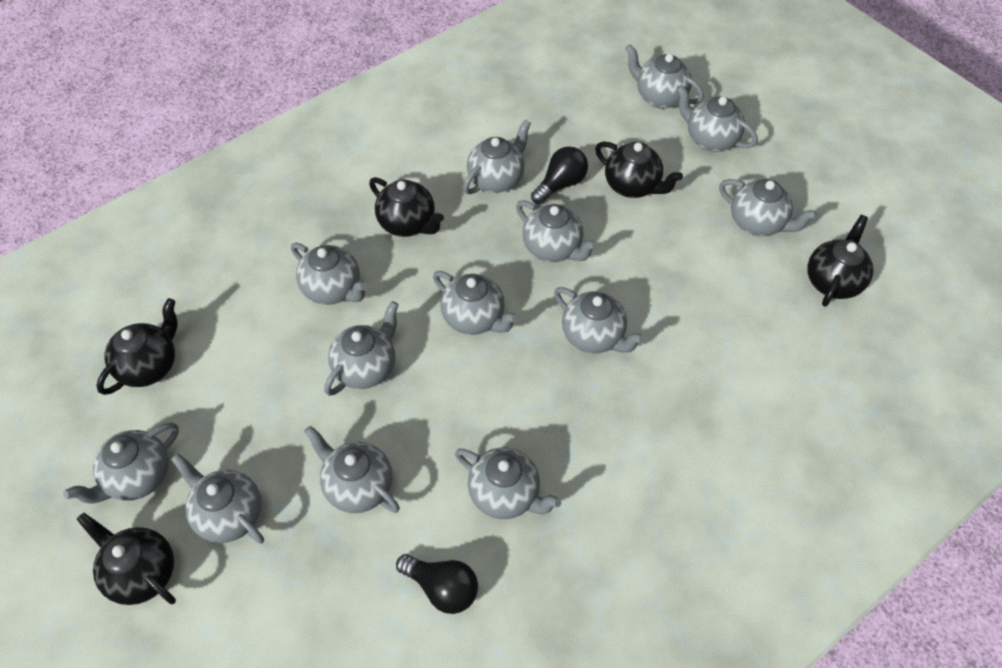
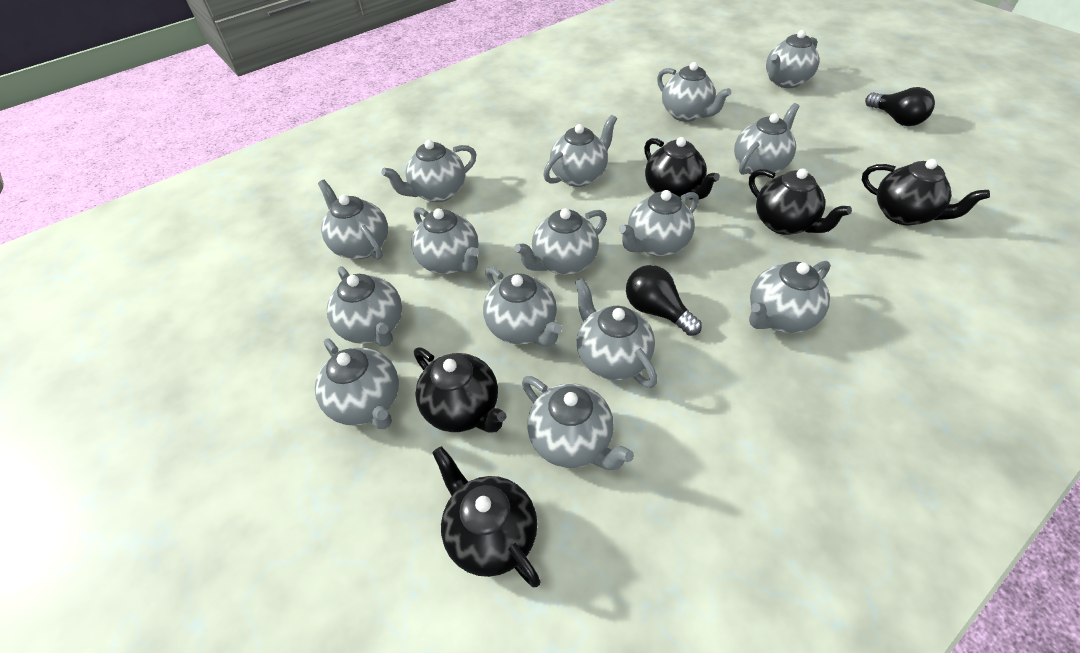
grey teapot: 13 -> 15

